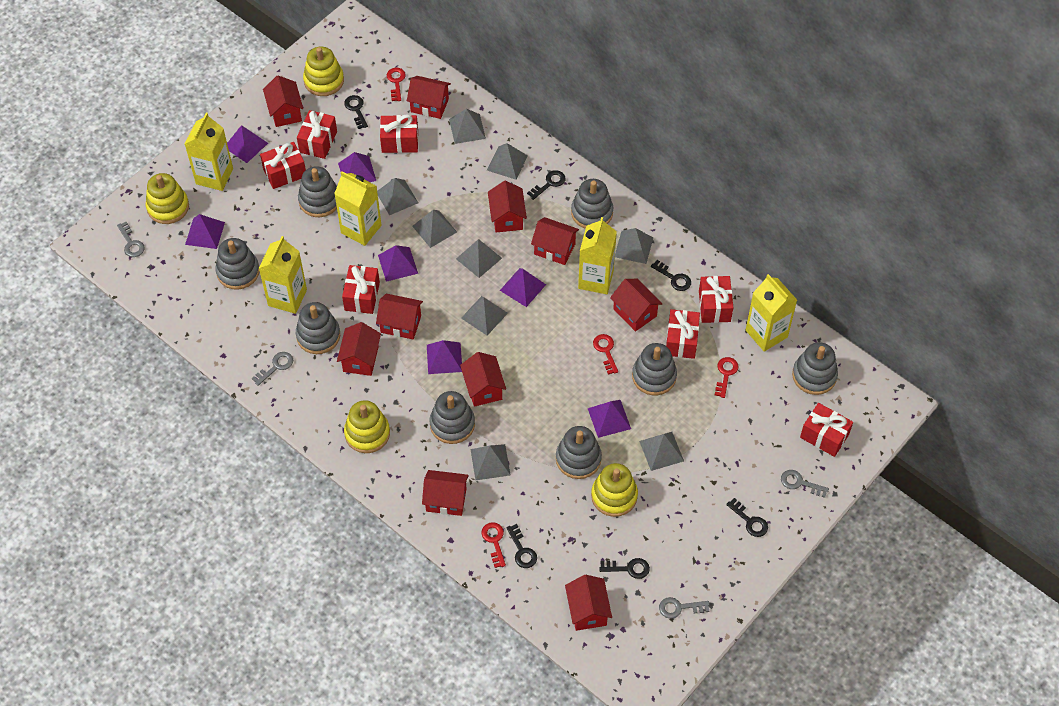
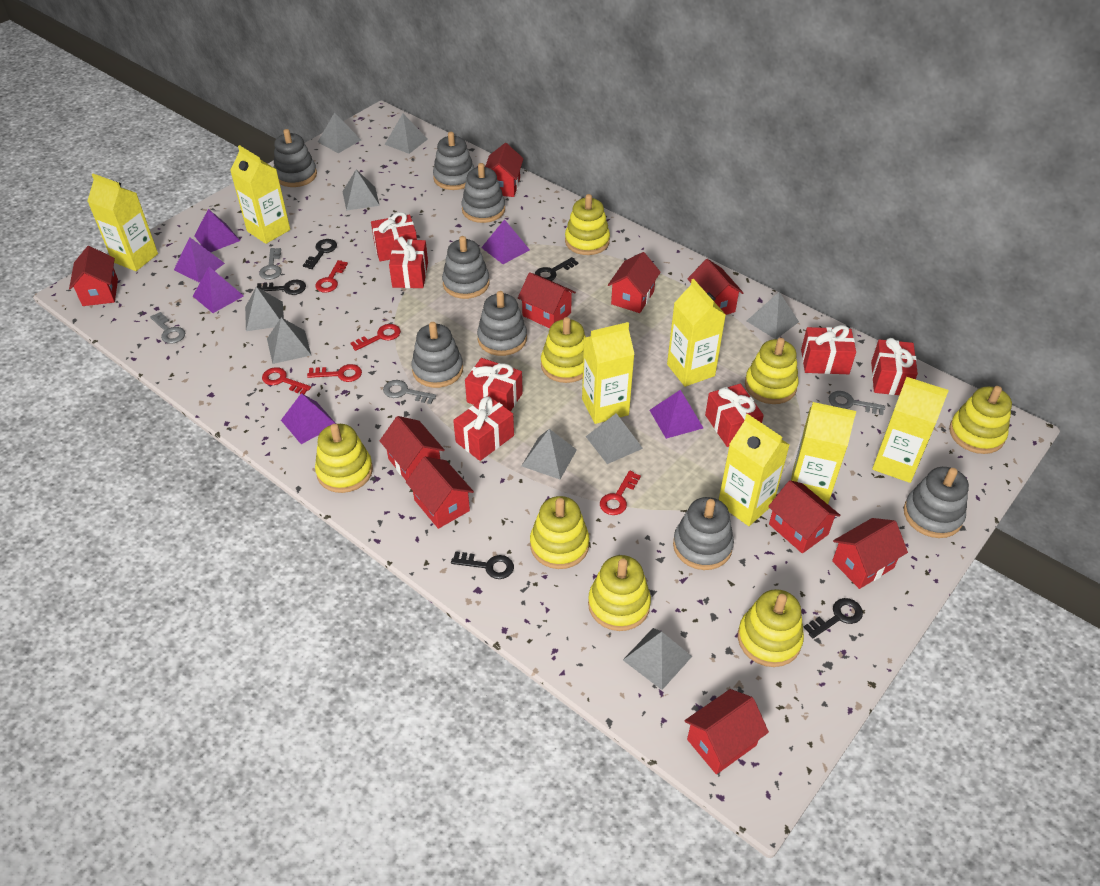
black key: 6 -> 5
purple pyramid: 7 -> 6
red key: 4 -> 5
yellow carton: 5 -> 7
yellow stacking toy: 4 -> 8

